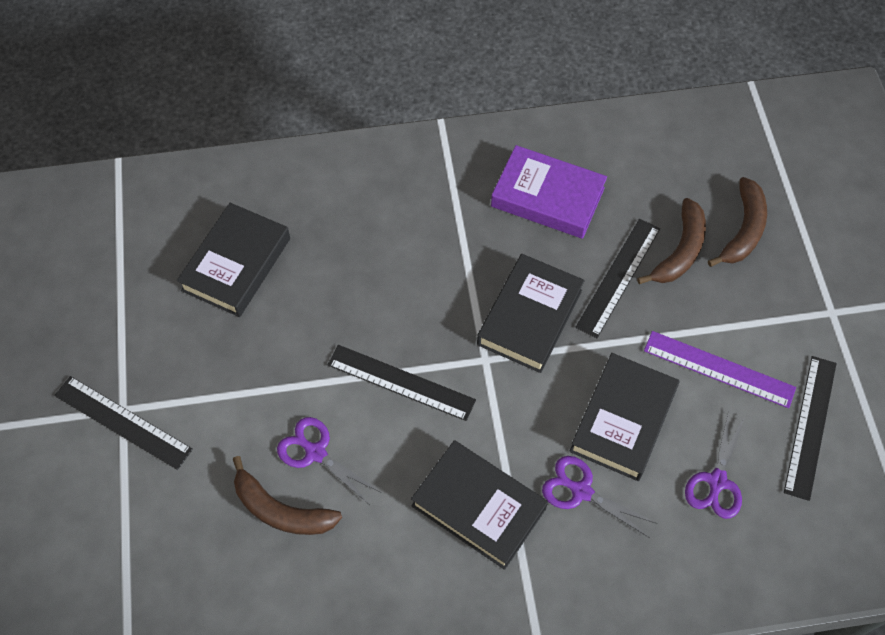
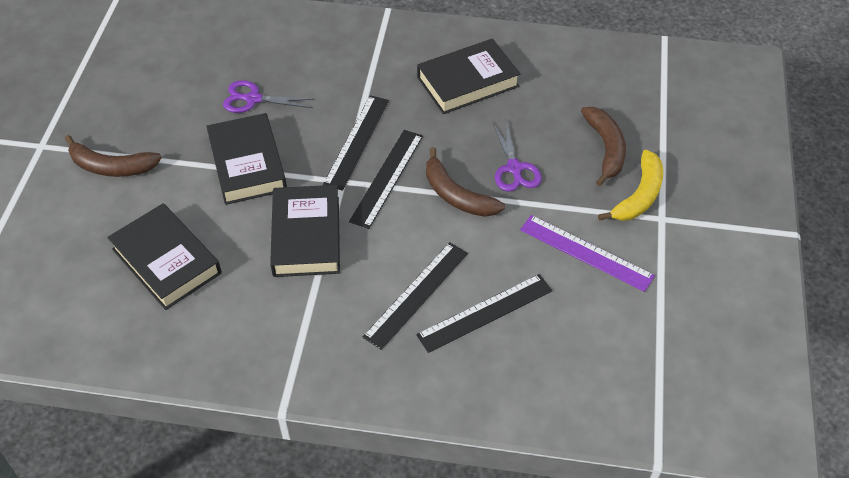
purple book: 1 -> 0
purple scissors: 3 -> 2
yellow banana: 0 -> 1

